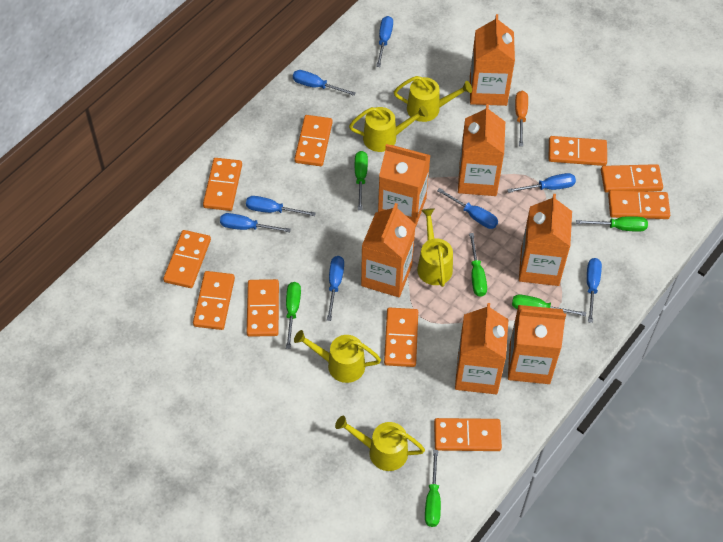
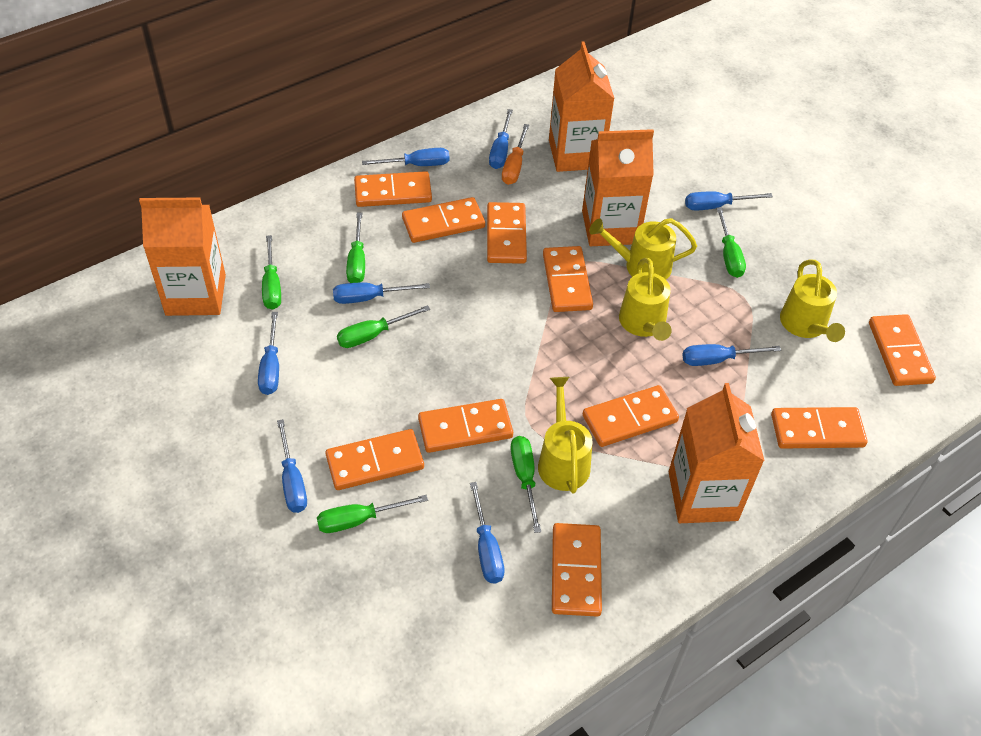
orange carton: 7 -> 4
yellow watering can: 5 -> 4

